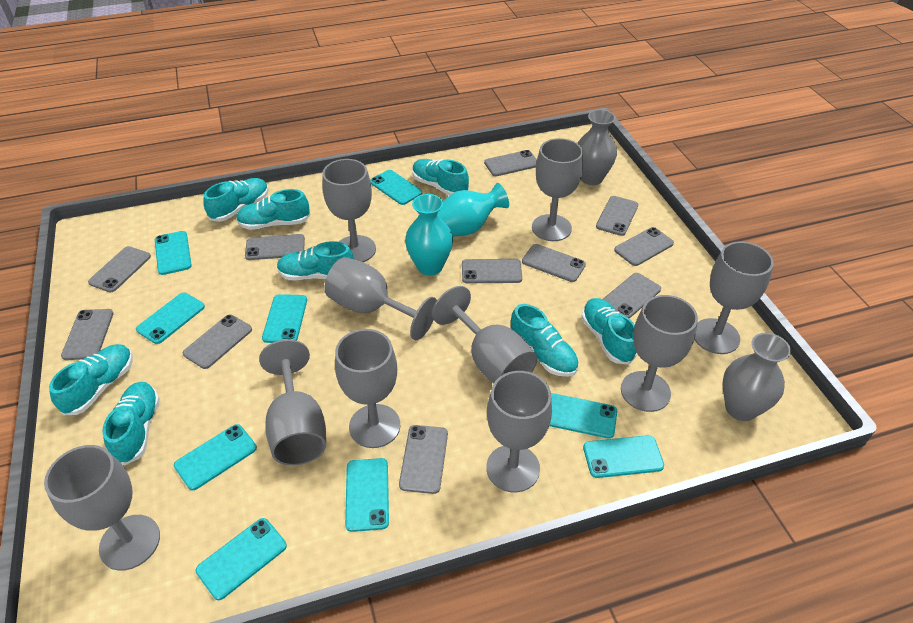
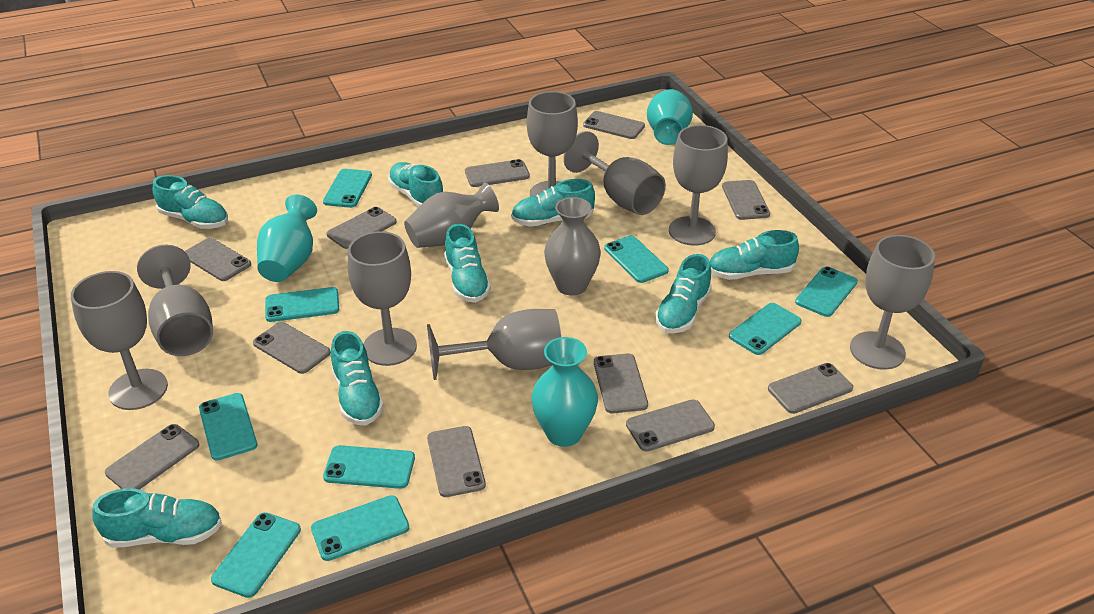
grey goblet: 10 -> 8
turquoise vase: 2 -> 3

